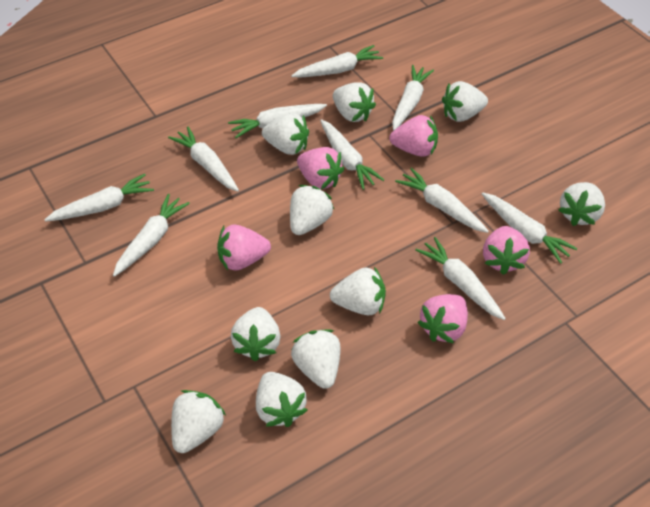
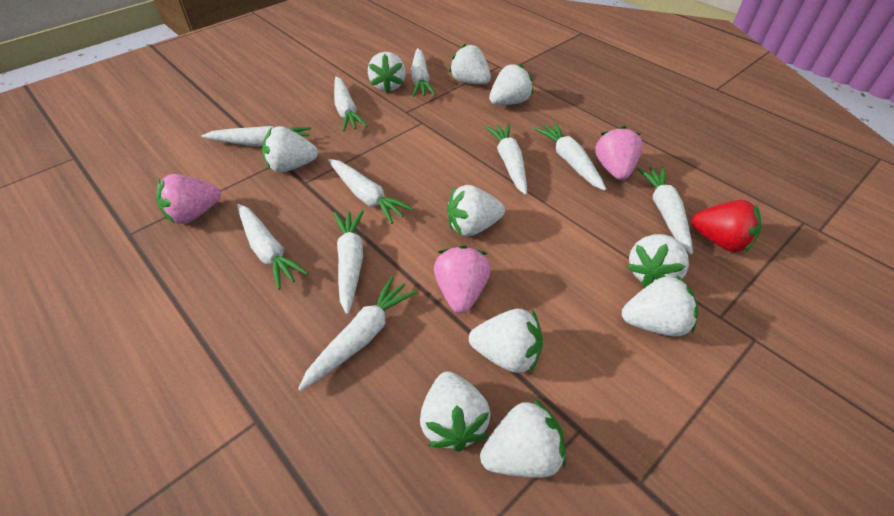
pink strawberry: 5 -> 3
red strawberry: 0 -> 1

